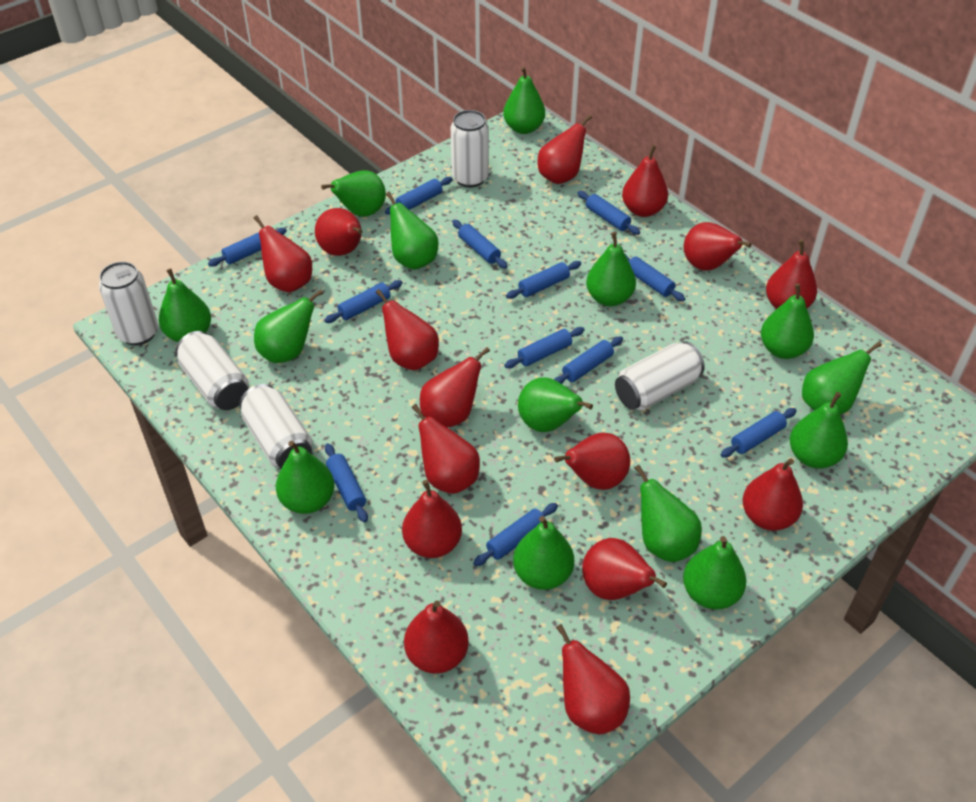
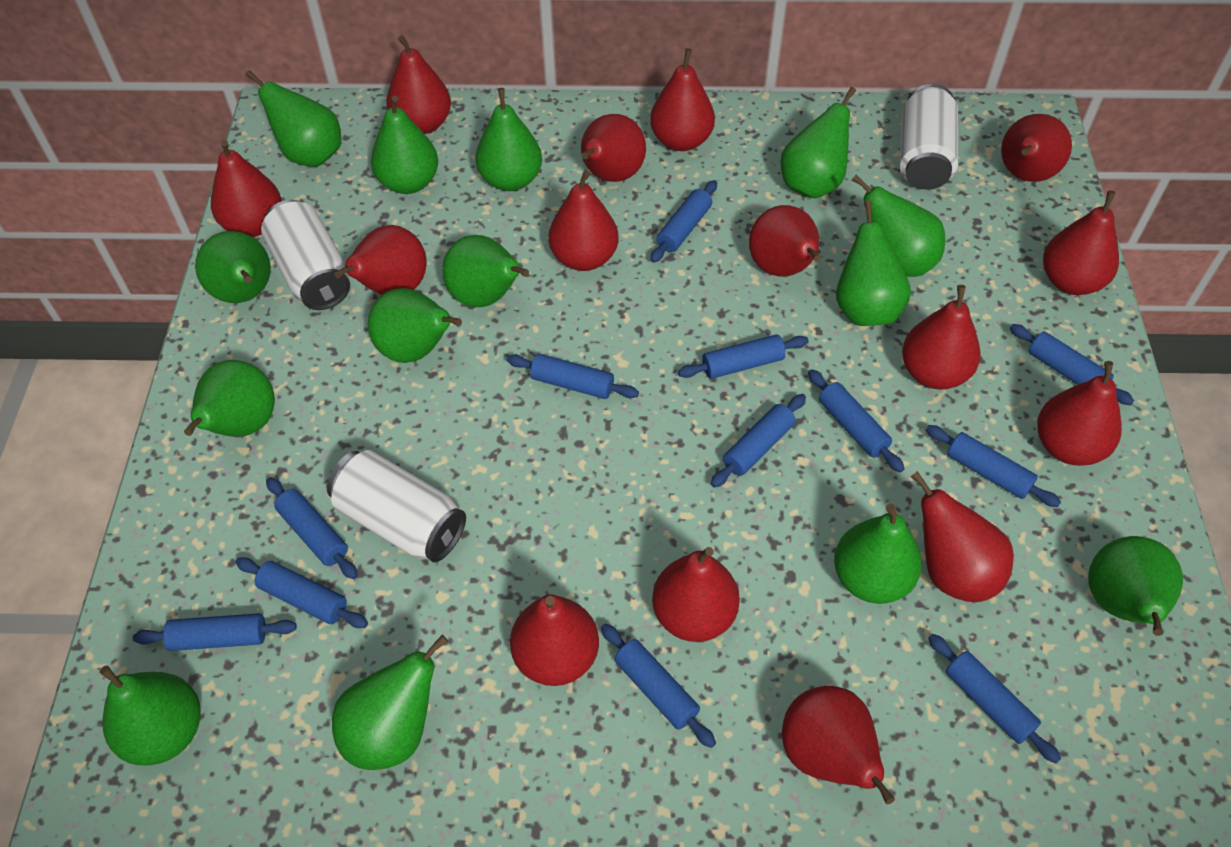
white can: 5 -> 3

